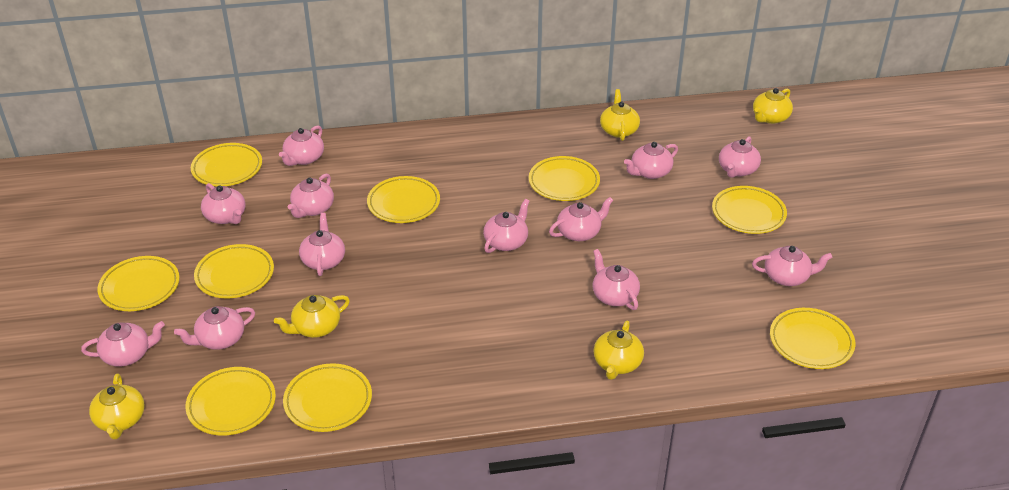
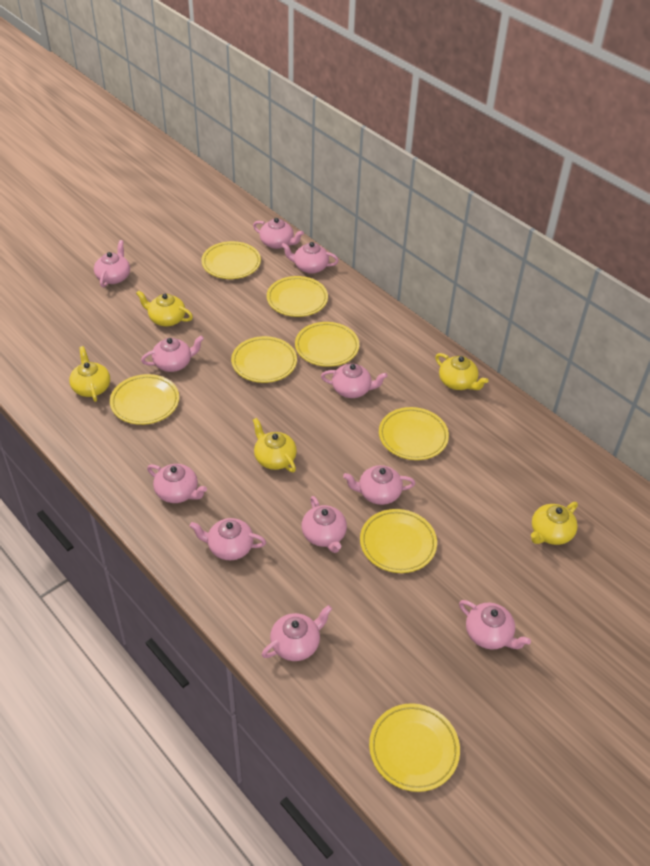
pink teapot: 12 -> 11
yellow plate: 9 -> 8

